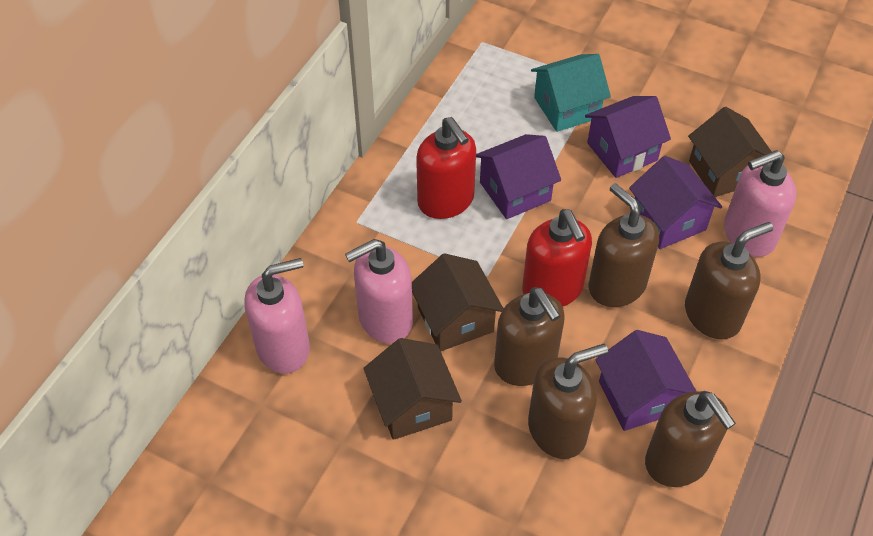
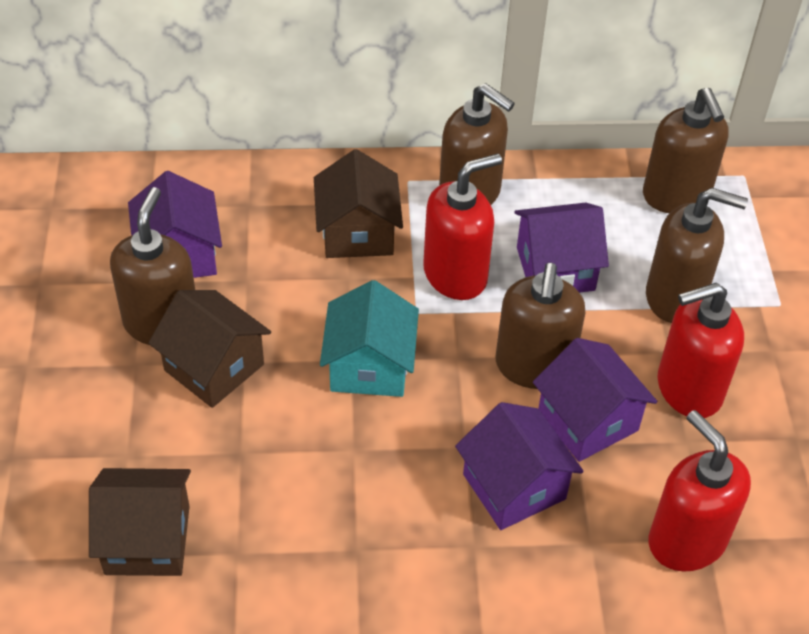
pink soap dispenser: 3 -> 0
red soap dispenser: 2 -> 3

